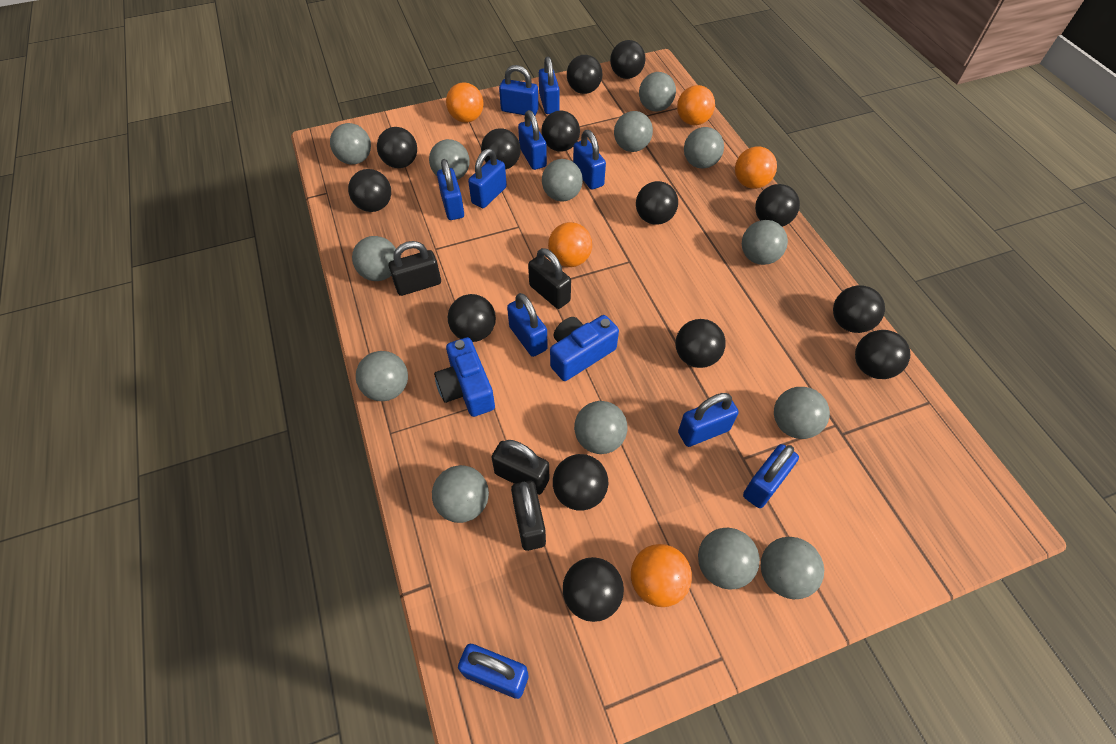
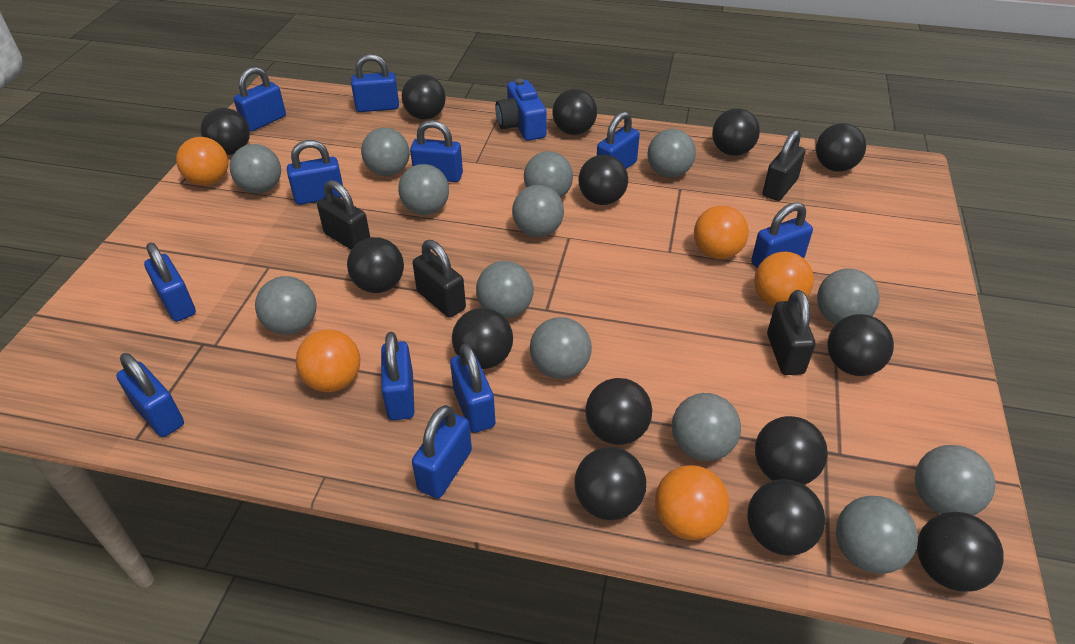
blue camera: 2 -> 1
blue padlock: 10 -> 11
grey ball: 14 -> 13

